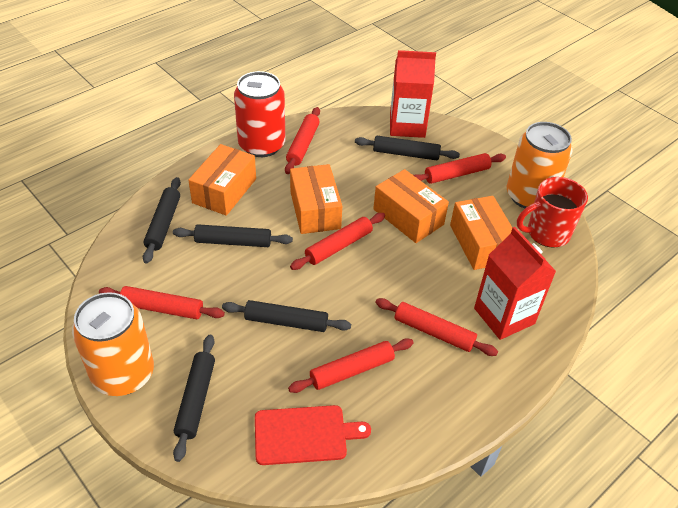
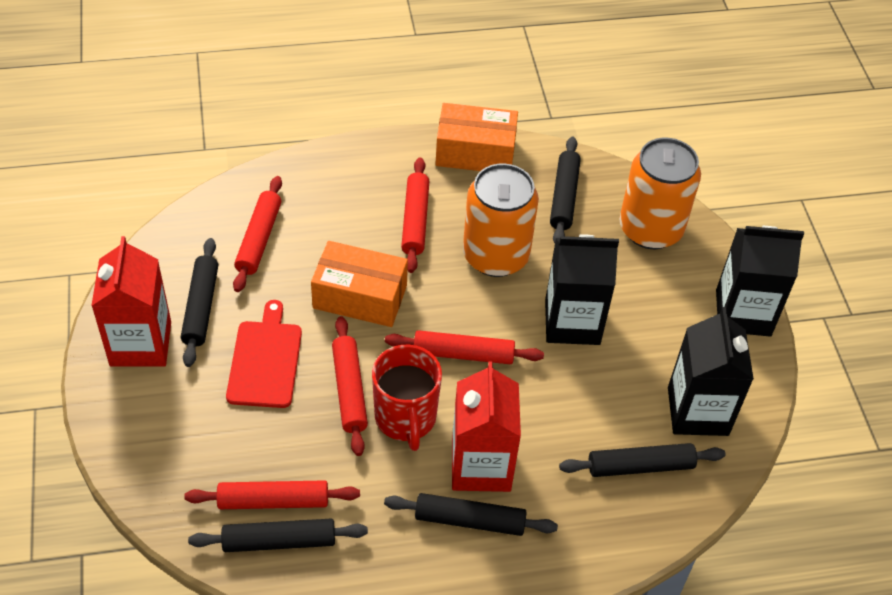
black carton: 0 -> 3
orange box: 4 -> 2
red can: 1 -> 0
red rolling pin: 6 -> 5

